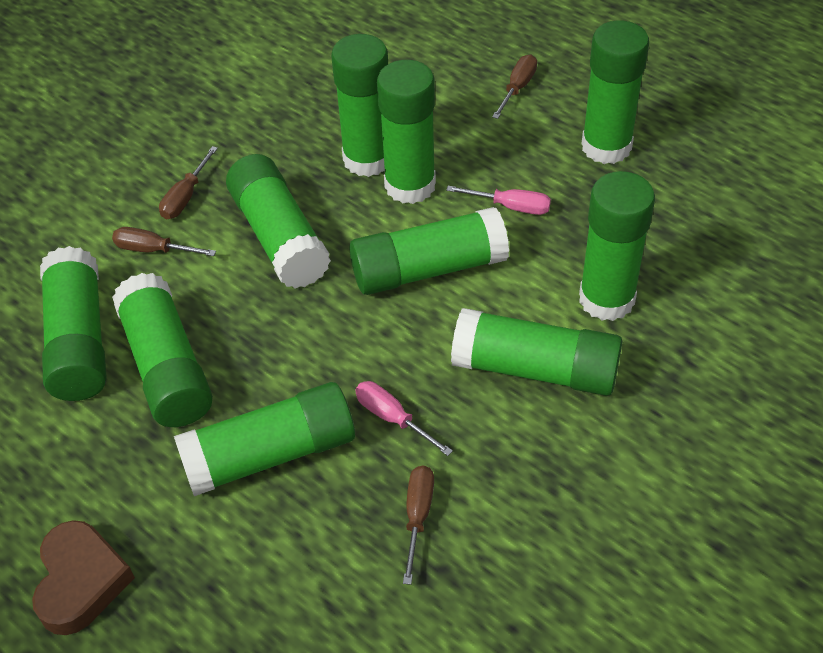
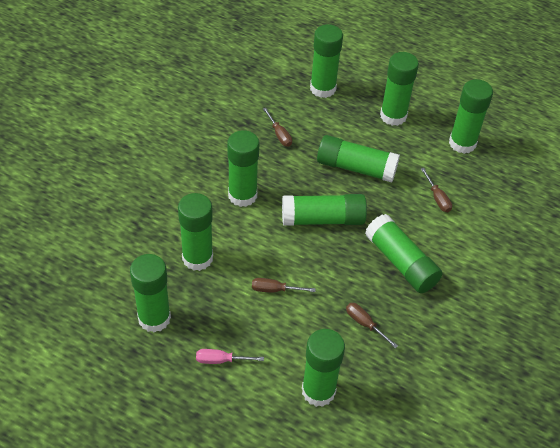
brown heart: 1 -> 0
pink screwdriver: 2 -> 1

